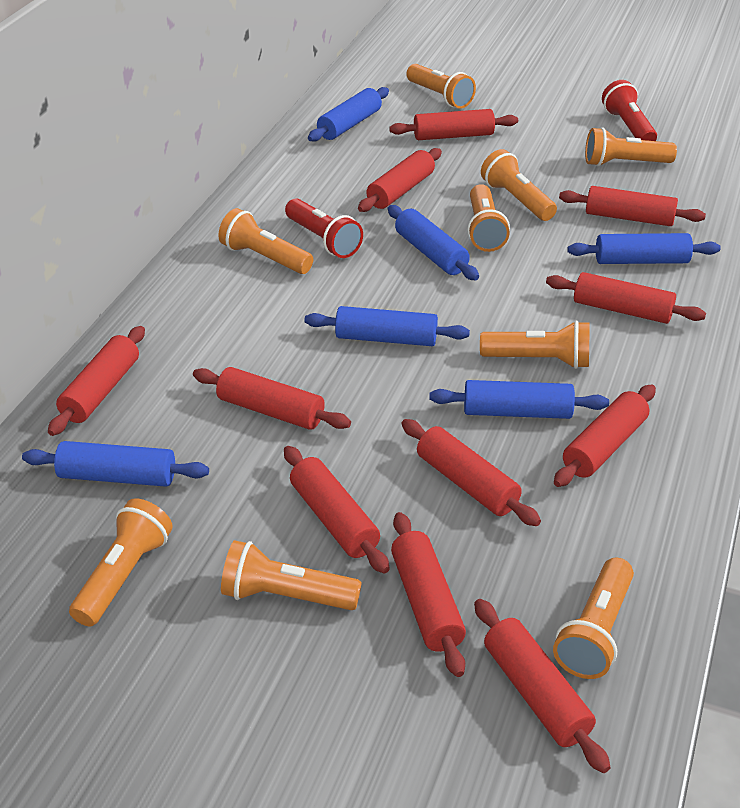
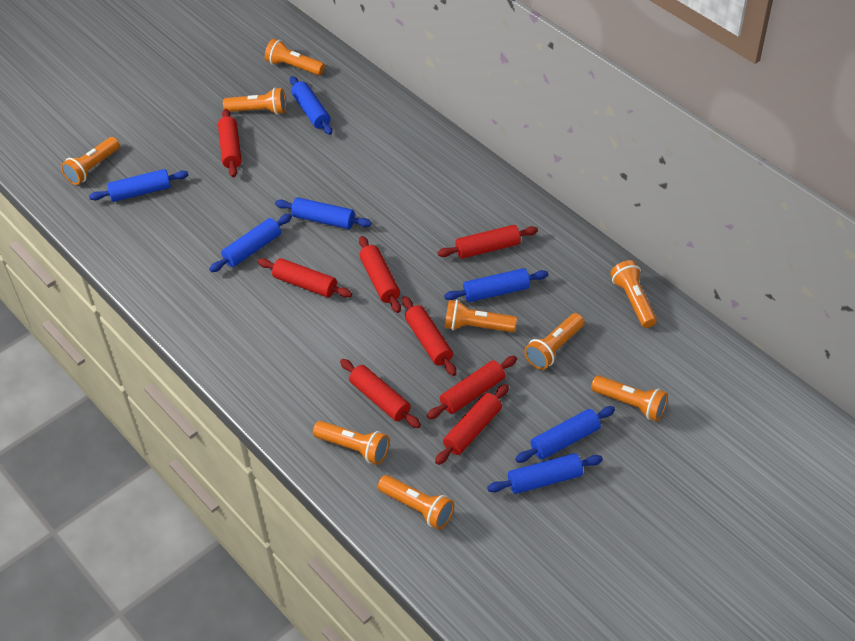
blue rolling pin: 6 -> 7
red flashlight: 2 -> 0
red rolling pin: 11 -> 8

